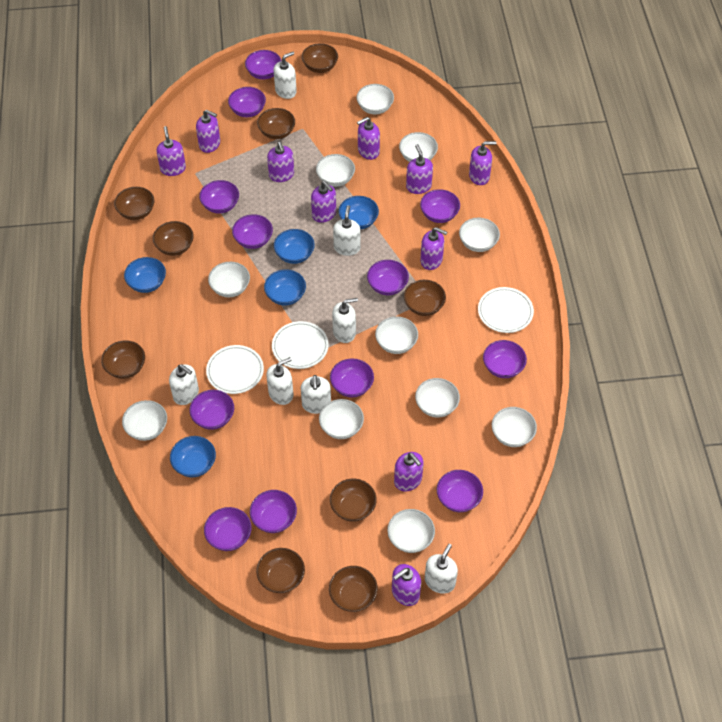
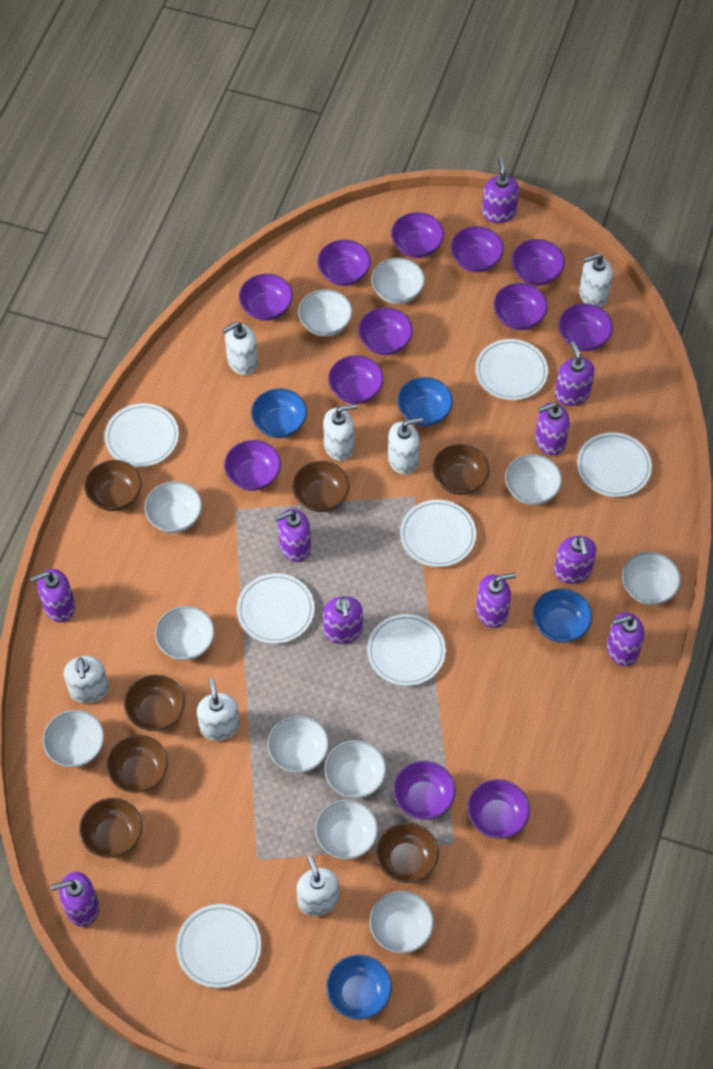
blue bowl: 5 -> 4
brown bowl: 9 -> 7
white plate: 3 -> 7

